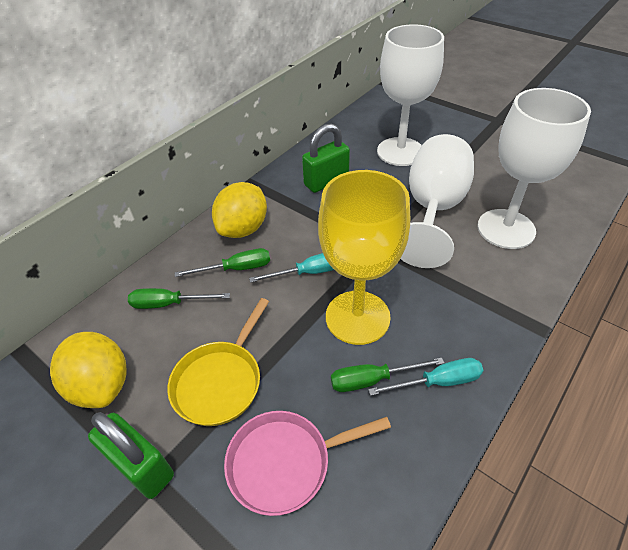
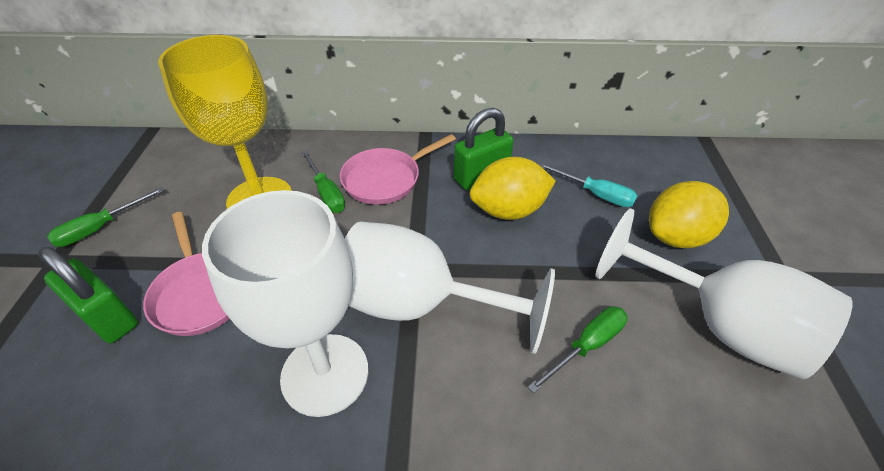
pink pan: 1 -> 2
turquoise screwdriver: 2 -> 1
yellow pan: 1 -> 0

